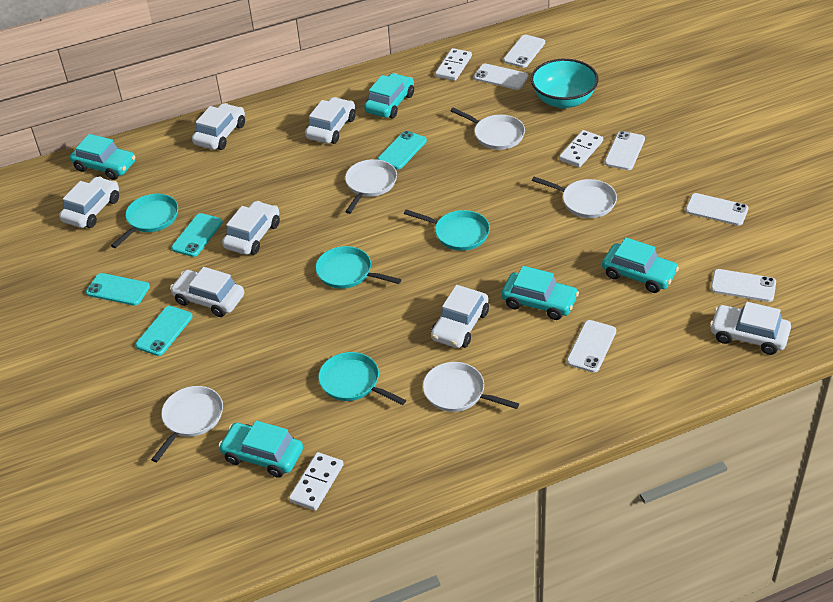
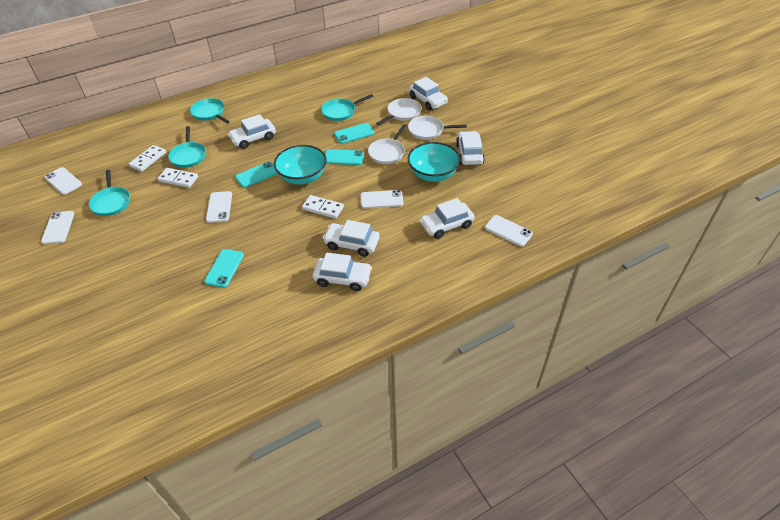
turquoise bowl: 1 -> 2
turquoise car: 5 -> 0
white car: 7 -> 6
white pan: 5 -> 3
white phone: 6 -> 5

